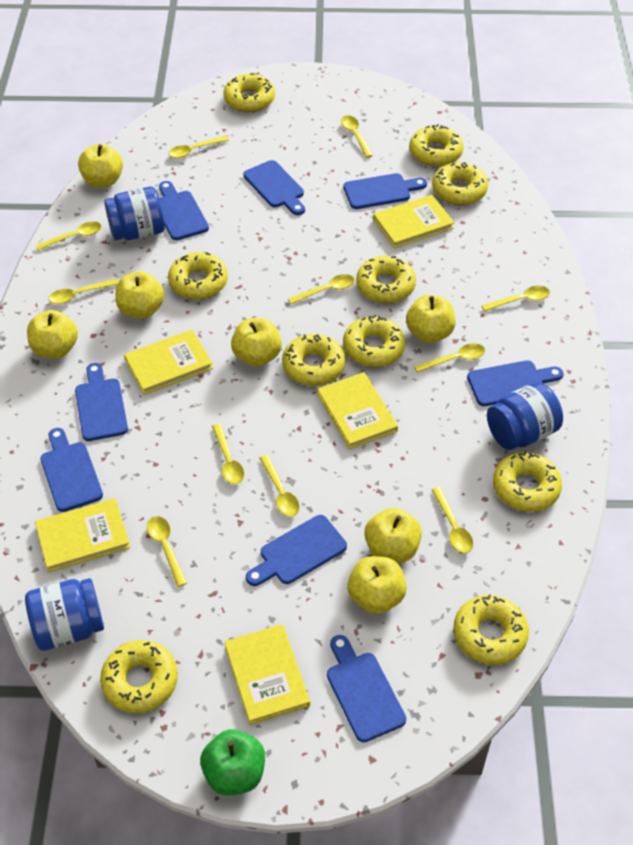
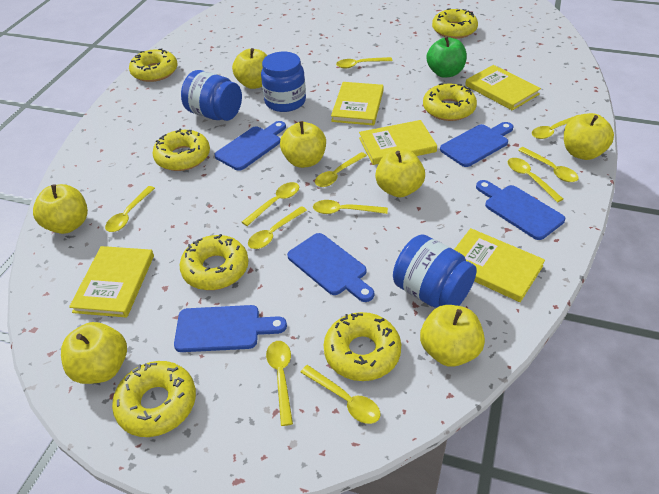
blue cutting board: 8 -> 5
yellow donut: 10 -> 7

